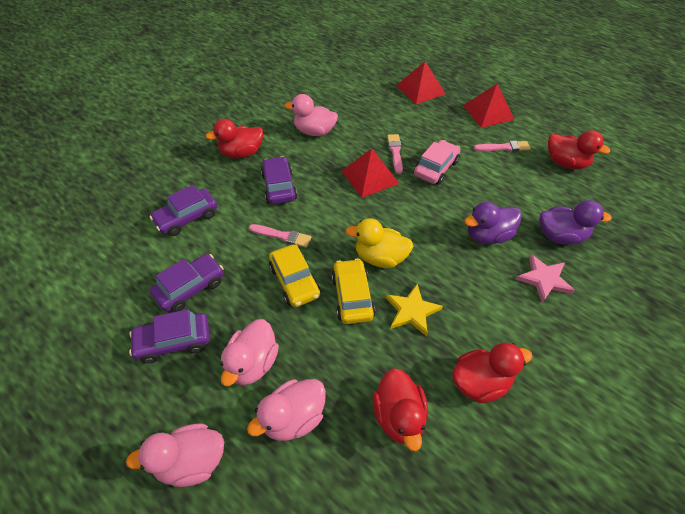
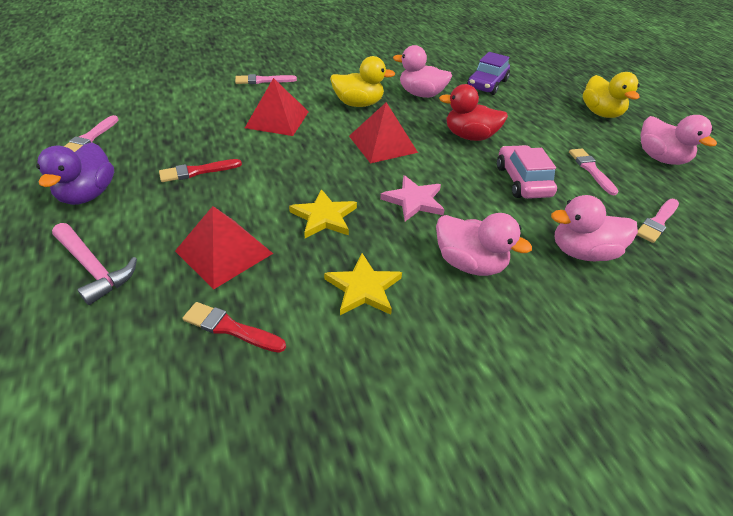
pink brush: 3 -> 4
pink hammer: 0 -> 1
purple car: 4 -> 1
purple duck: 2 -> 1
red brush: 0 -> 2
red duck: 4 -> 1
yellow car: 2 -> 0
yellow duck: 1 -> 2
yellow star: 1 -> 2

